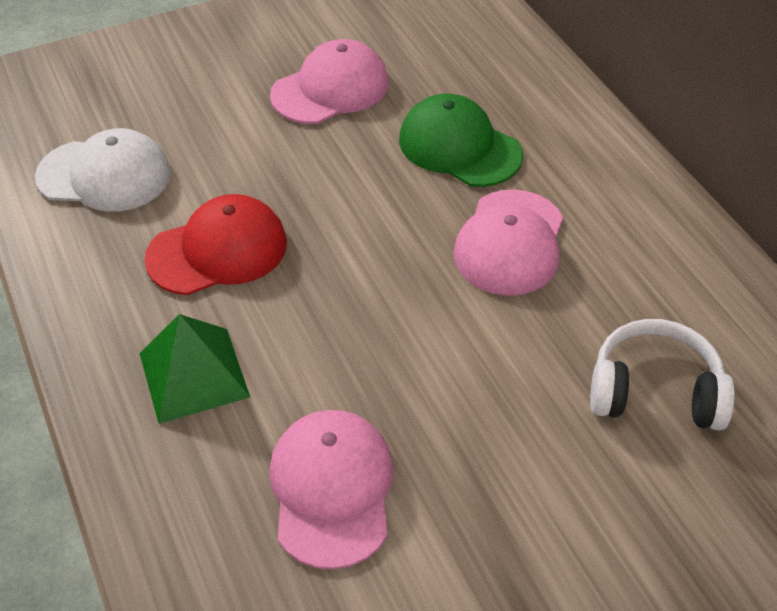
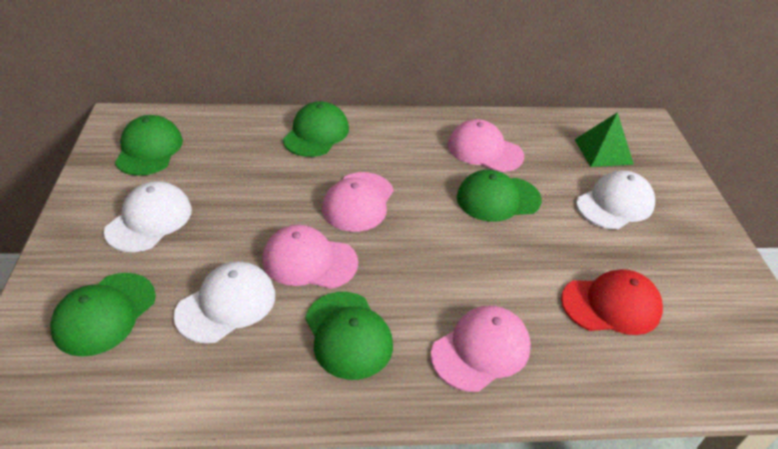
green cap: 1 -> 5
pink cap: 3 -> 4
white cap: 1 -> 3
white headphones: 1 -> 0

